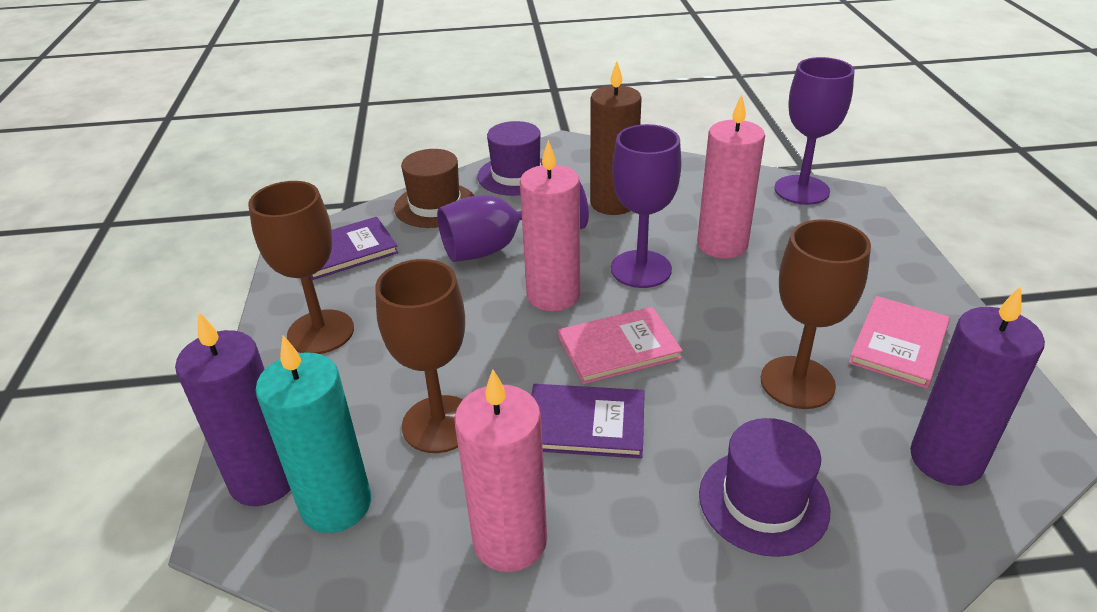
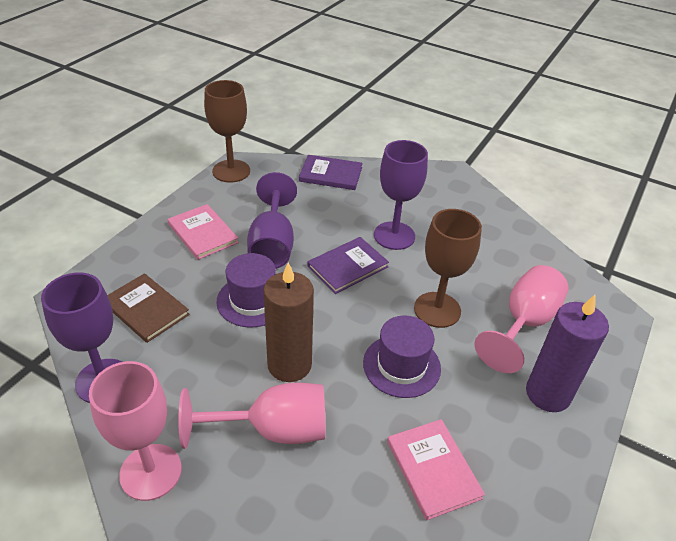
brown book: 0 -> 1
brown goblet: 3 -> 2
brown hat: 1 -> 0
pink candle: 3 -> 0
pink goblet: 0 -> 3
purple candle: 2 -> 1
turquoise candle: 1 -> 0

